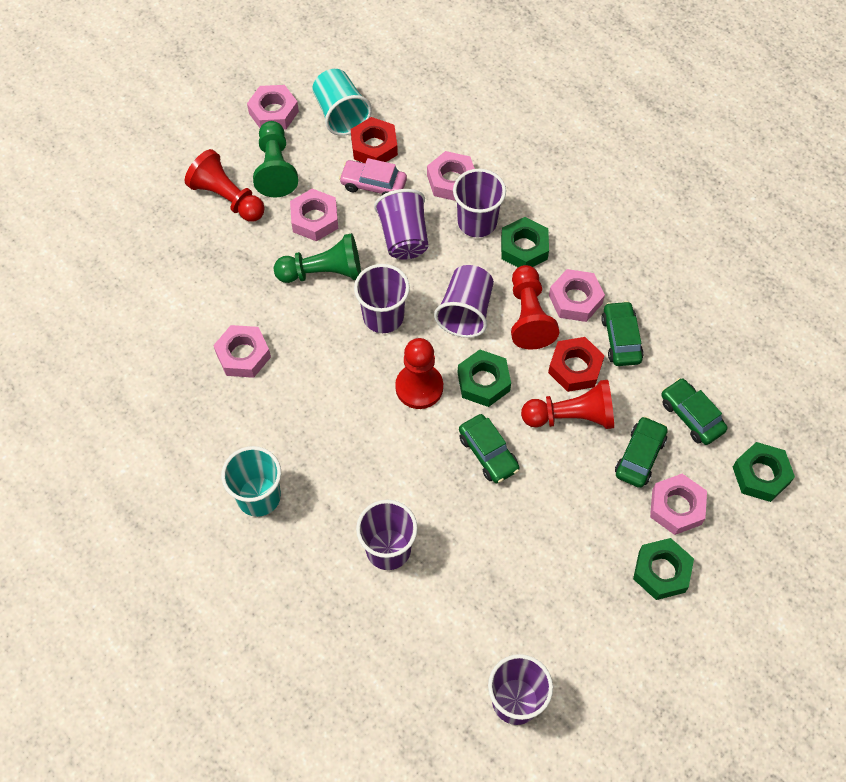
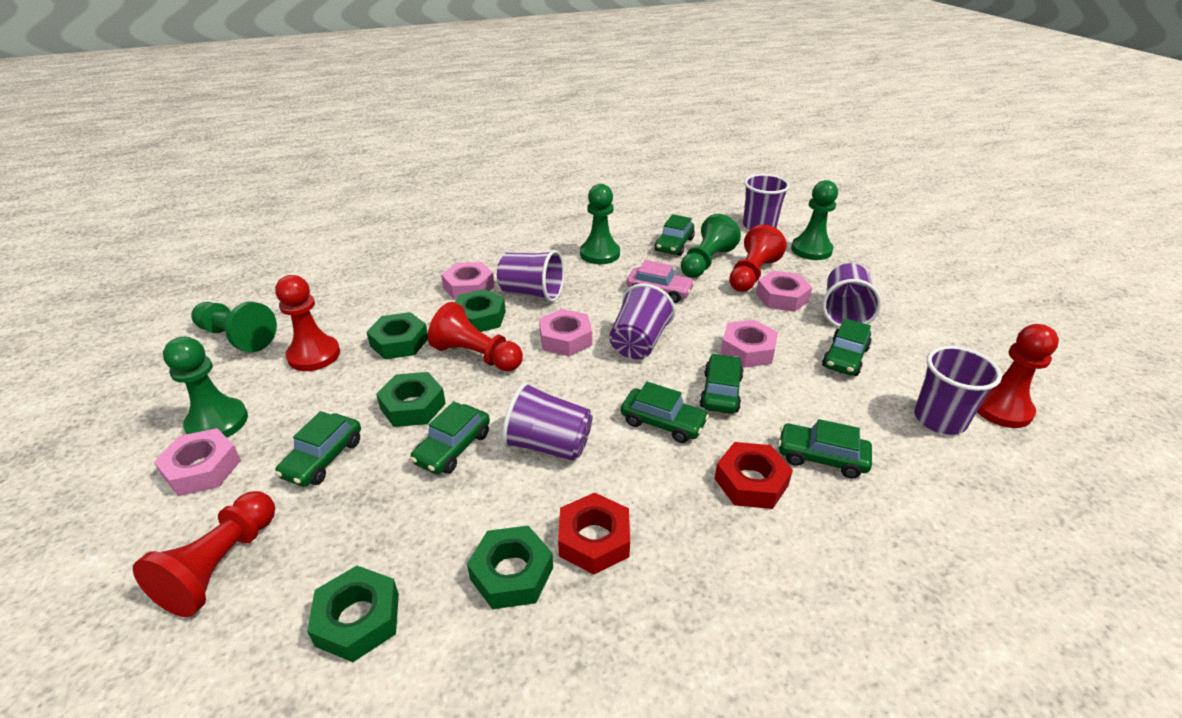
green car: 4 -> 7
green nut: 4 -> 5
green pawn: 2 -> 5
pink nut: 6 -> 5
red pawn: 4 -> 5
turquoise cup: 2 -> 0

